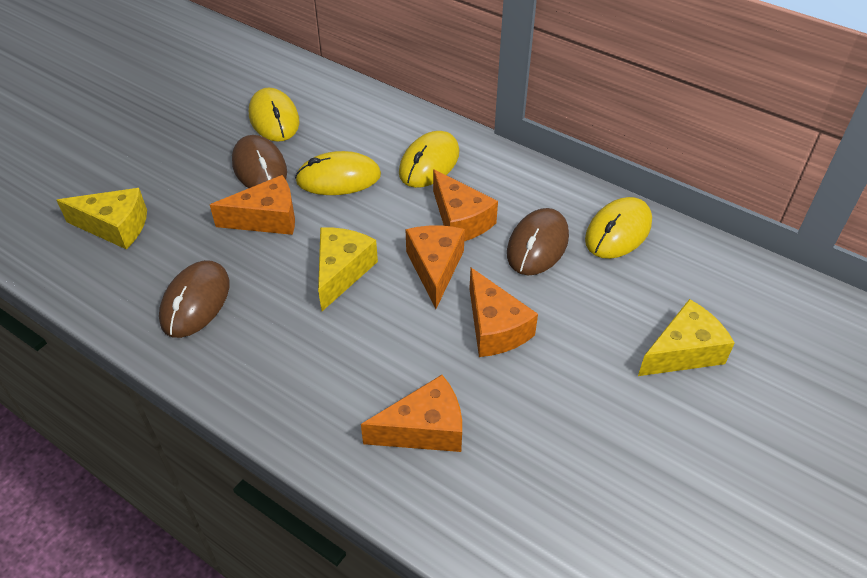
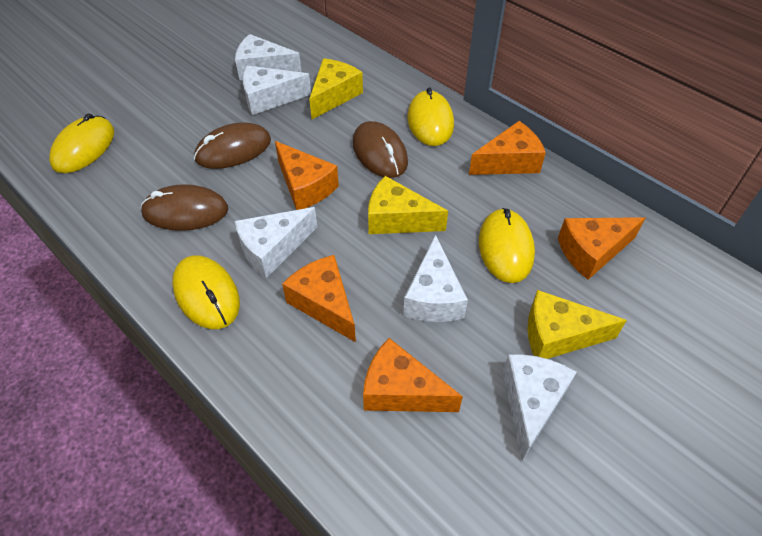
white cheese: 0 -> 5

